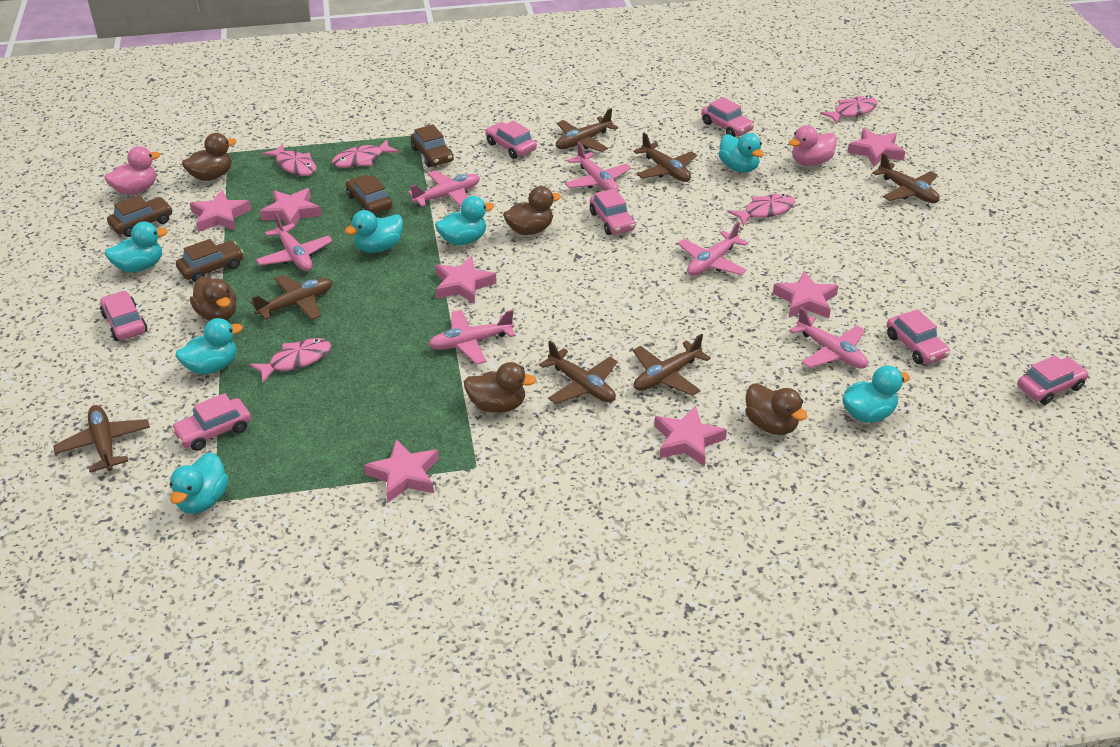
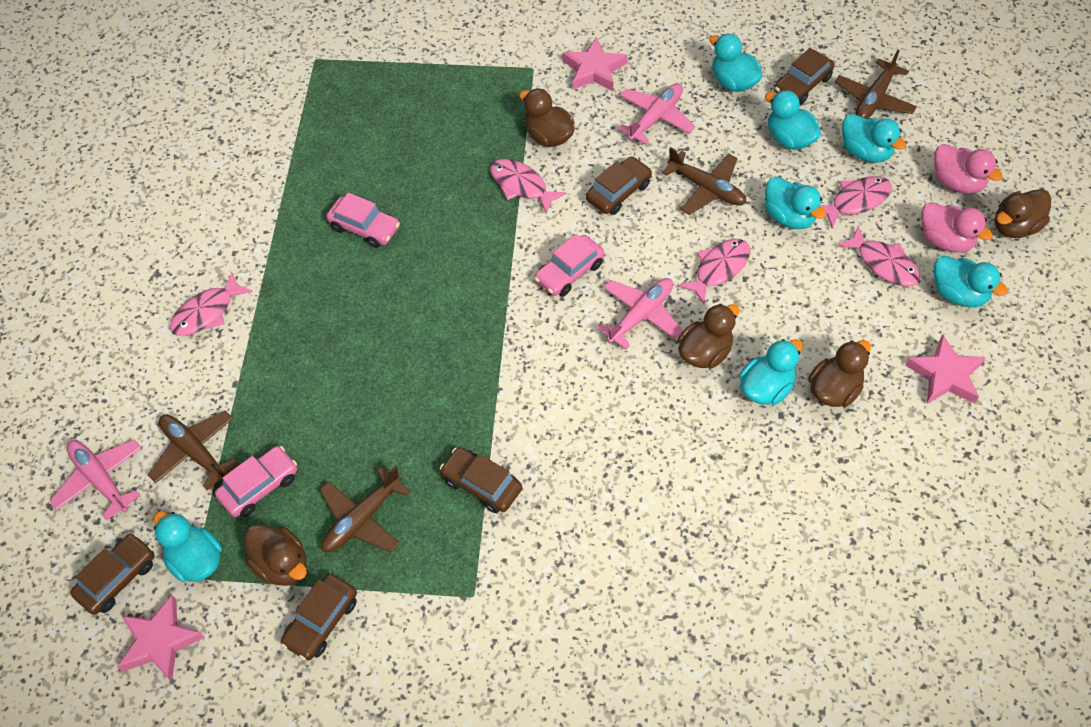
brown car: 4 -> 5
brown plane: 7 -> 4
pink car: 7 -> 3
pink plane: 6 -> 3
pink star: 7 -> 3

